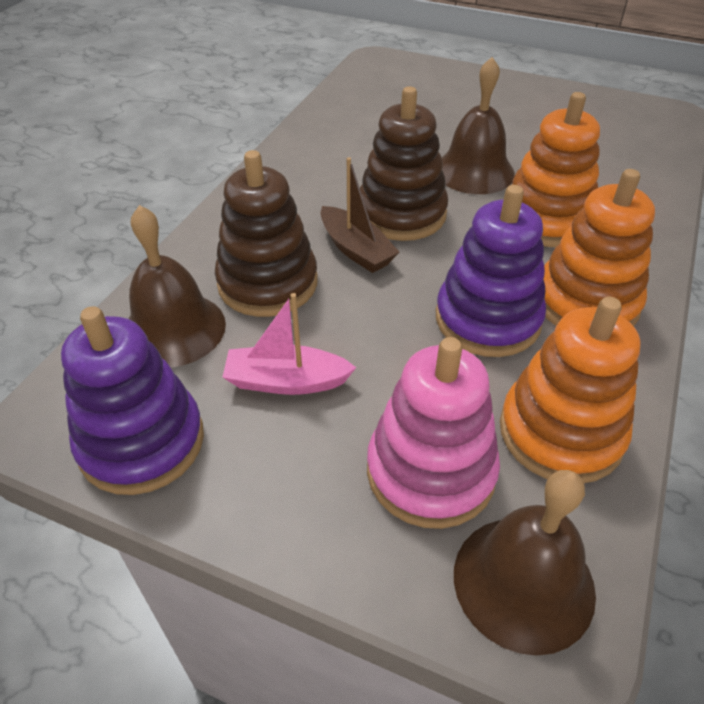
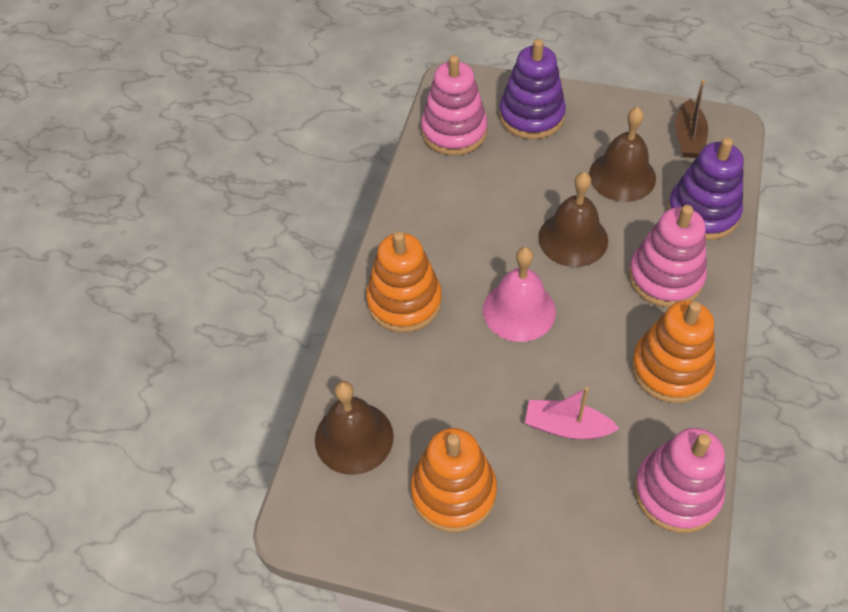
brown stacking toy: 2 -> 0
pink bell: 0 -> 1
pink stacking toy: 1 -> 3

